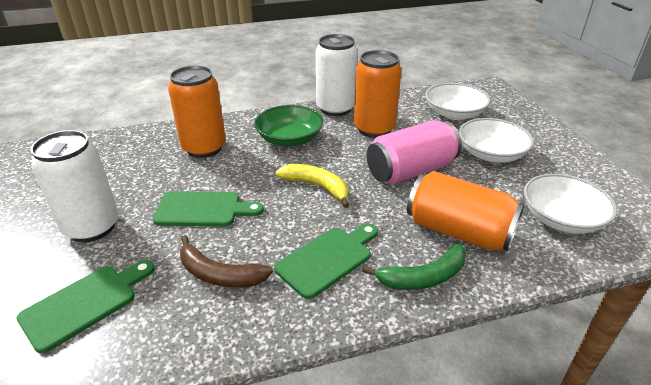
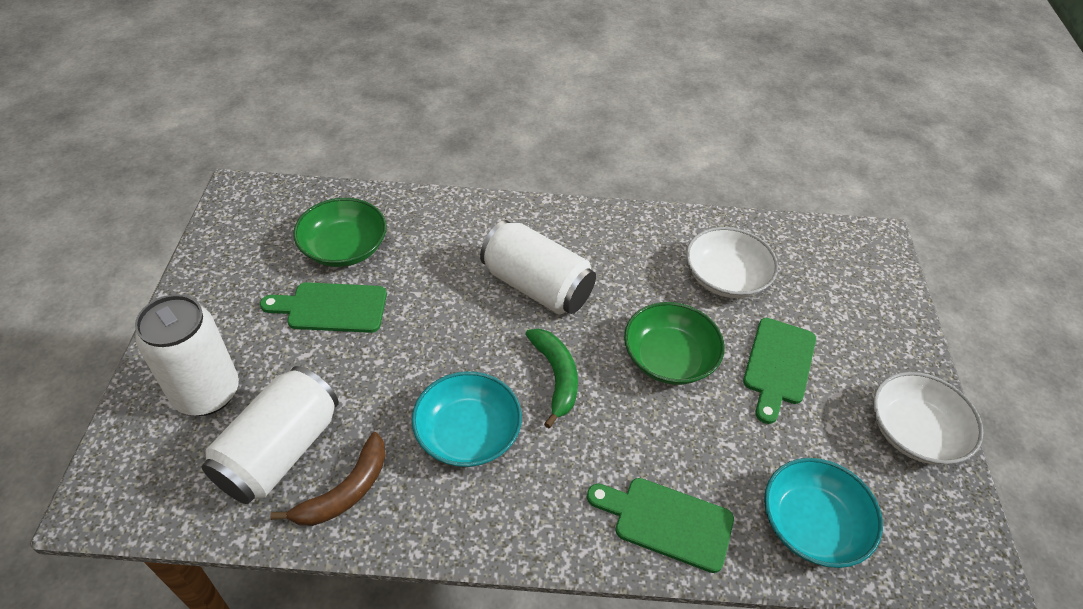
green bowl: 1 -> 2
orange can: 3 -> 0
pink can: 1 -> 0
turquoise bowl: 0 -> 2
white bowl: 3 -> 2
white can: 2 -> 3
yellow banana: 1 -> 0

